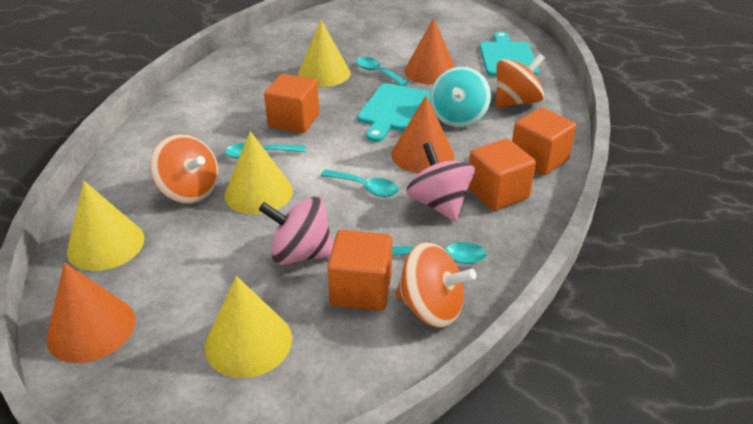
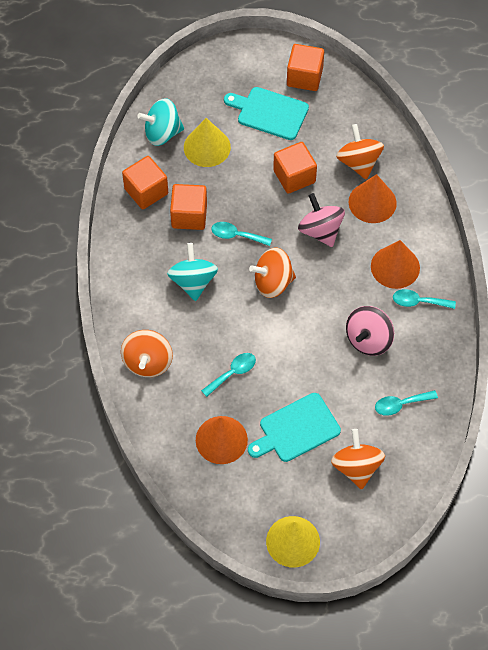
orange spinning top: 3 -> 4
turquoise spinning top: 1 -> 2
yellow cone: 4 -> 2

